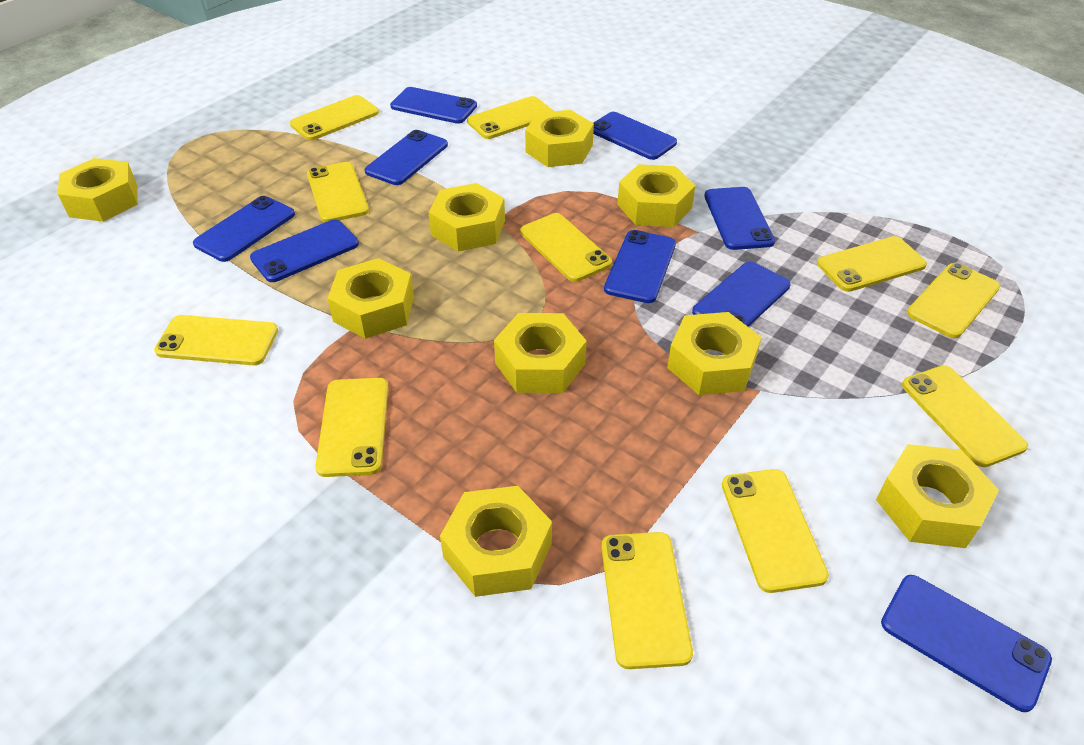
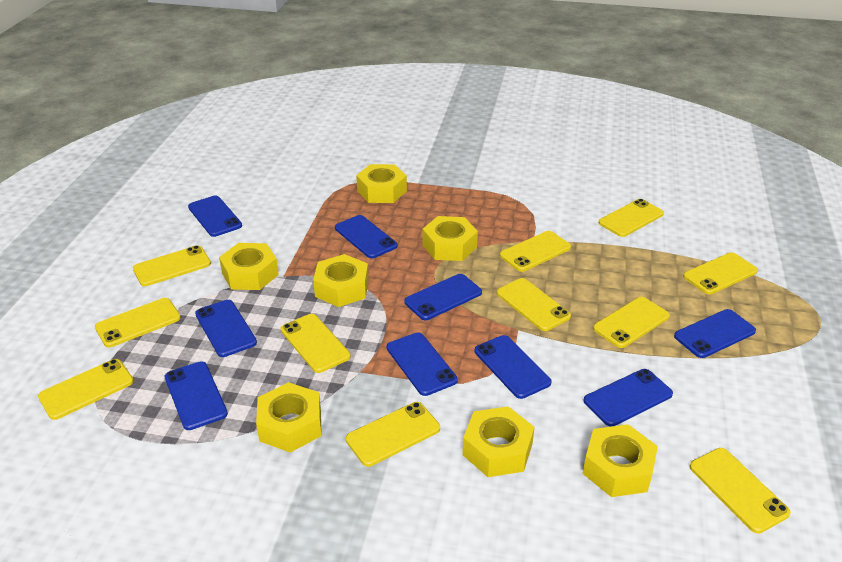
yellow nut: 9 -> 7

